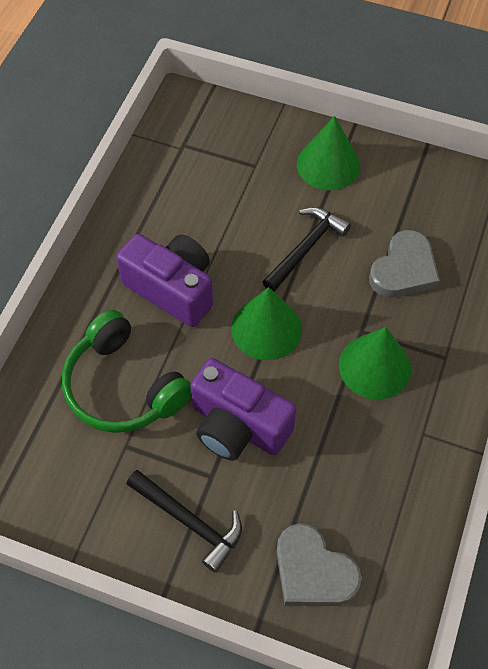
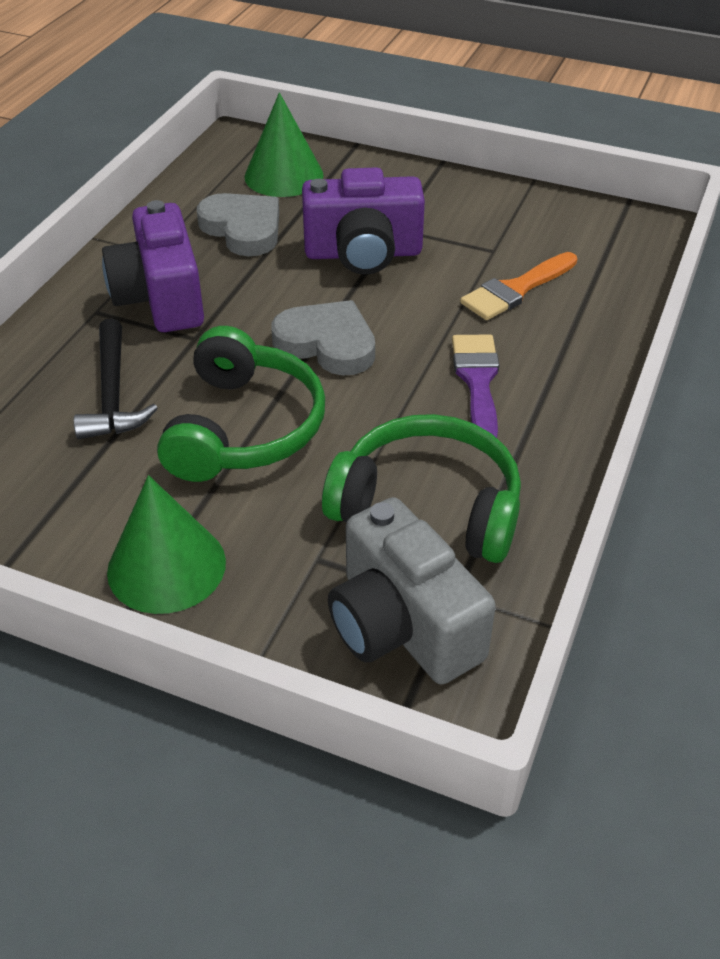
black hammer: 2 -> 1
green cone: 3 -> 2
green headphones: 1 -> 2
grey camera: 0 -> 1
orange brush: 0 -> 1
purple brush: 0 -> 1

